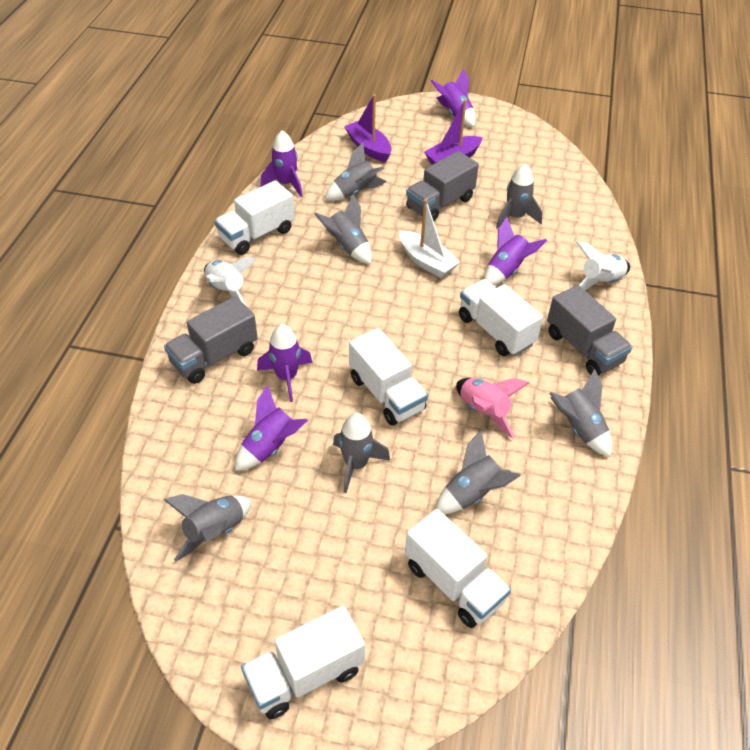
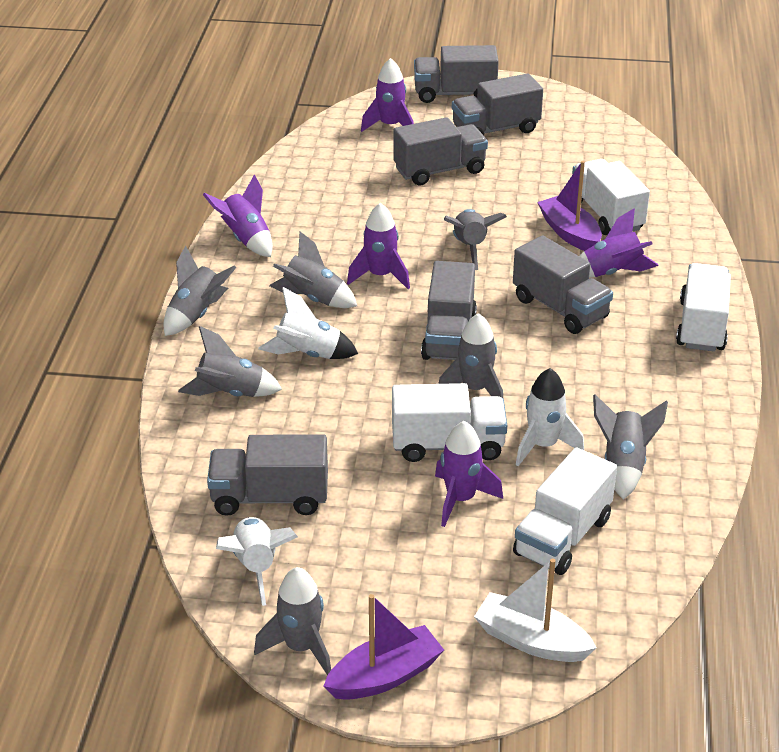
grey truck: 3 -> 6
pink rocket: 1 -> 0
white rocket: 2 -> 3
white truck: 5 -> 4

